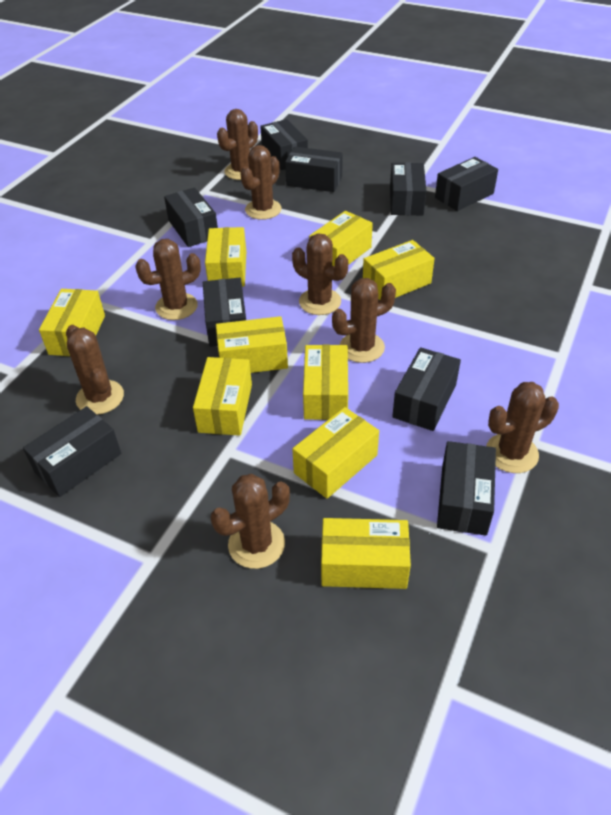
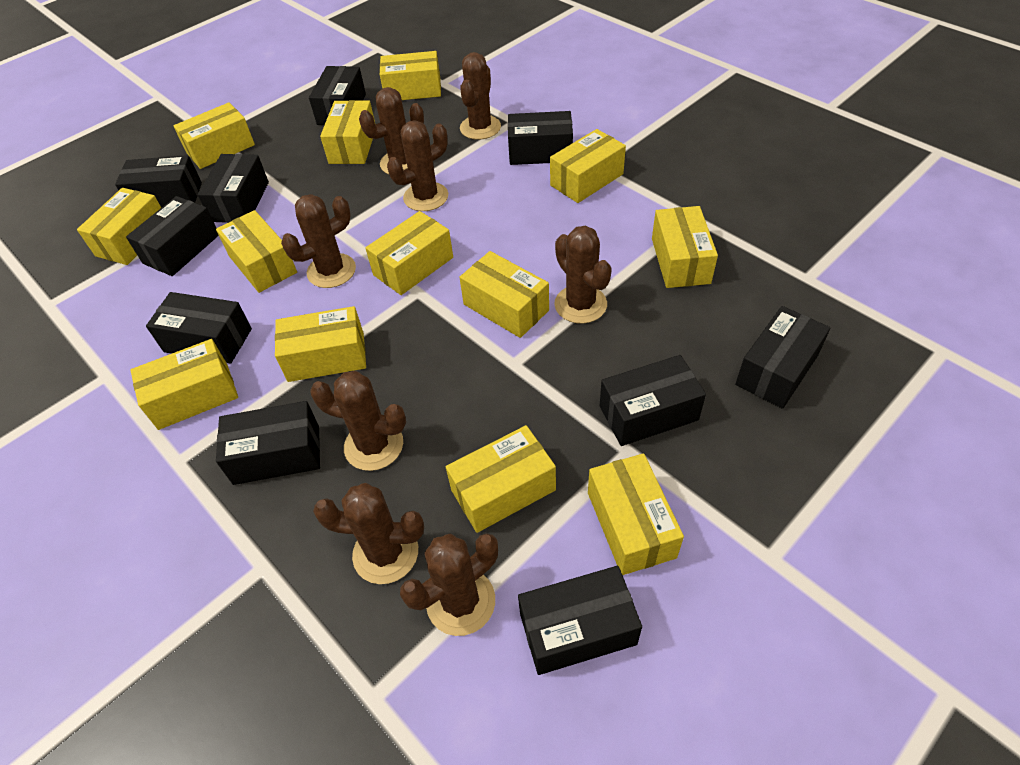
black box: 9 -> 10
yellow box: 9 -> 13

